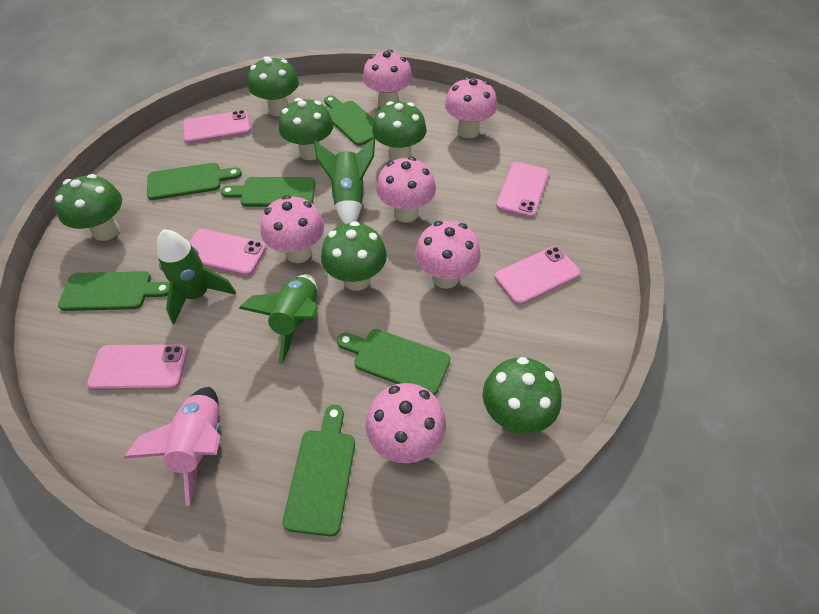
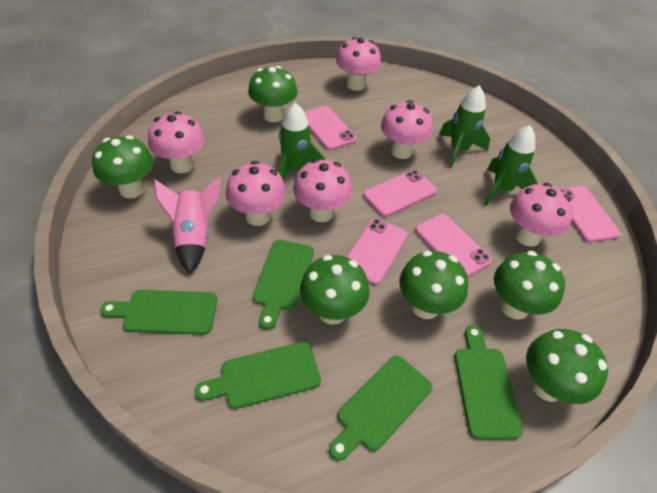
green cutting board: 6 -> 5

